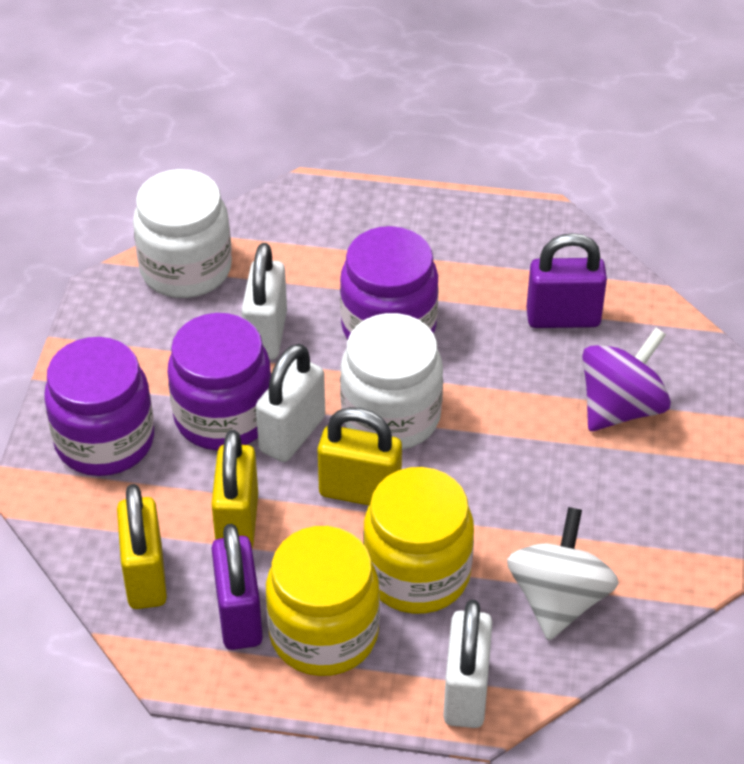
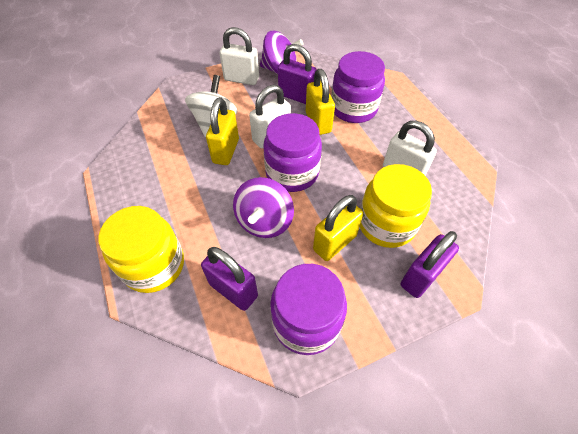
purple padlock: 2 -> 3
purple spinning top: 1 -> 2
white jar: 2 -> 0

